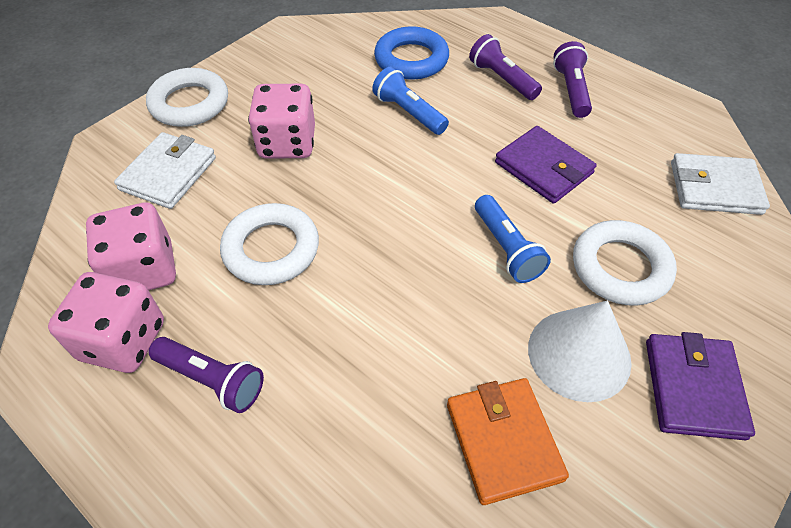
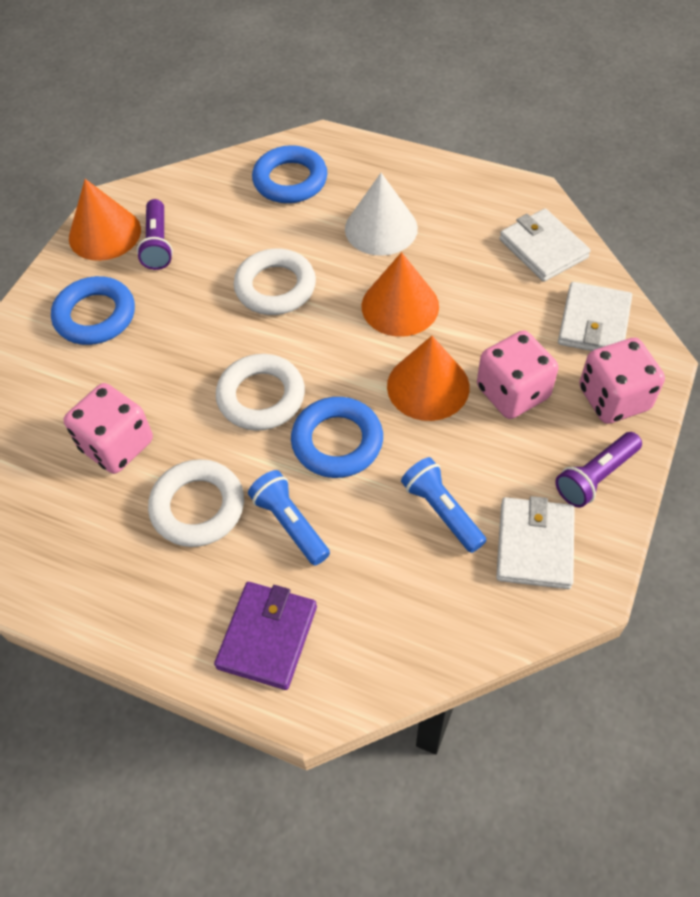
blue ring: 1 -> 3
orange cone: 0 -> 3
orange wallet: 1 -> 0
purple flashlight: 3 -> 2
purple wallet: 2 -> 1
white wallet: 2 -> 3

